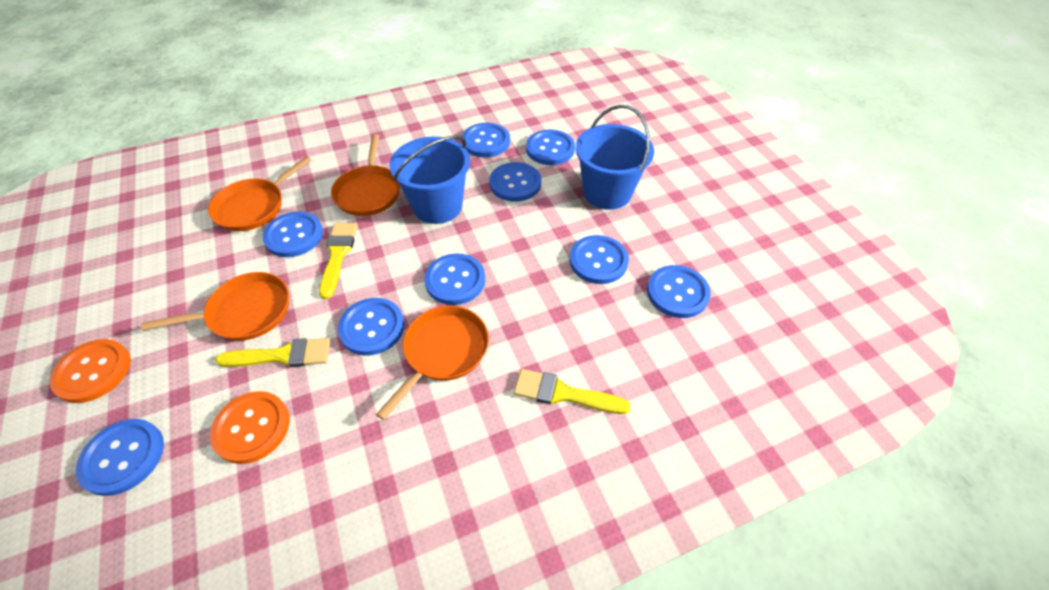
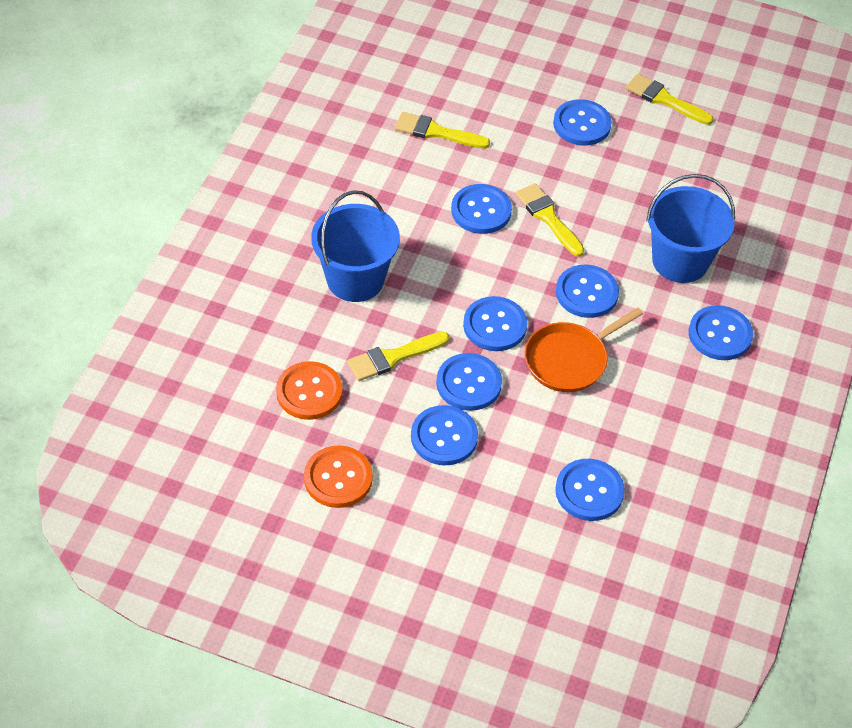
blue button: 9 -> 8
orange pan: 4 -> 1
yellow brush: 3 -> 4

